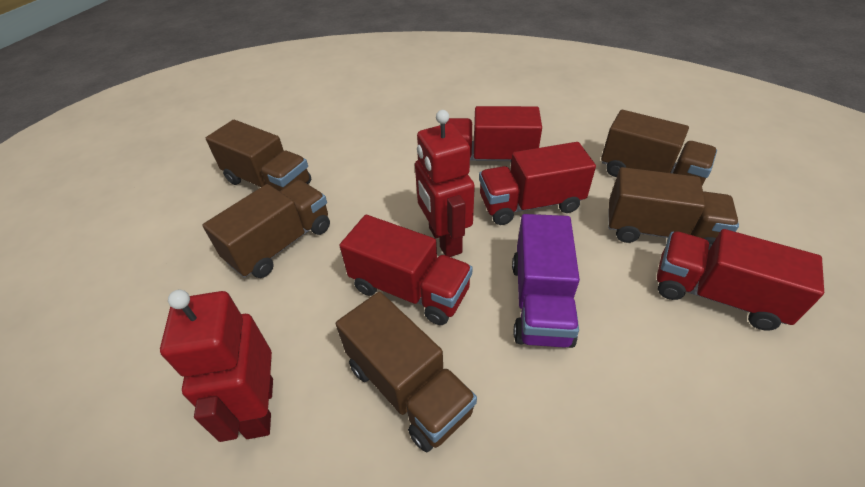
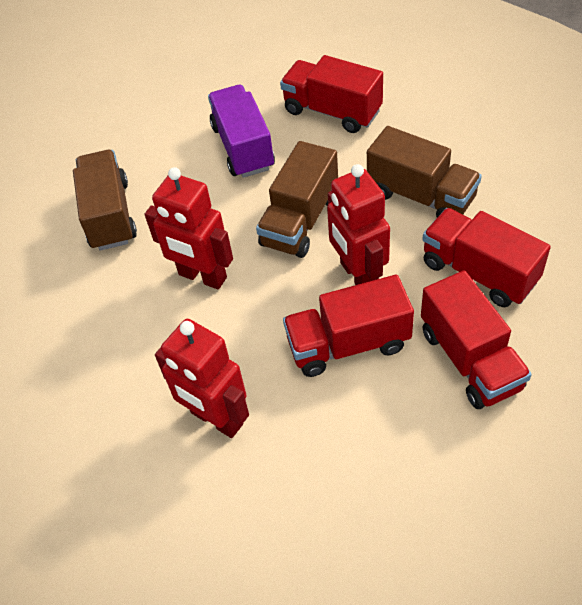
brown truck: 5 -> 3
red robot: 2 -> 3

